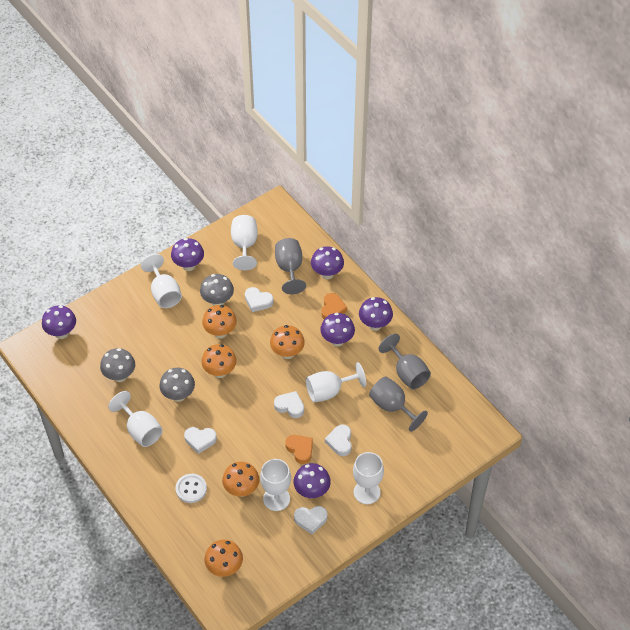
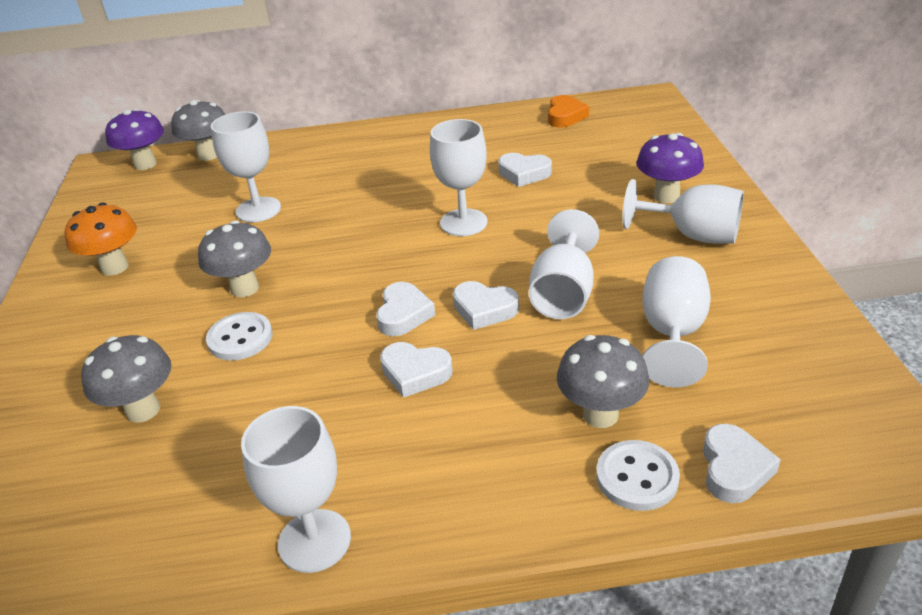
grey goblet: 3 -> 0
grey mushroom: 3 -> 4
orange heart: 2 -> 1
orange mushroom: 5 -> 1
purple mushroom: 6 -> 2
white button: 1 -> 2

